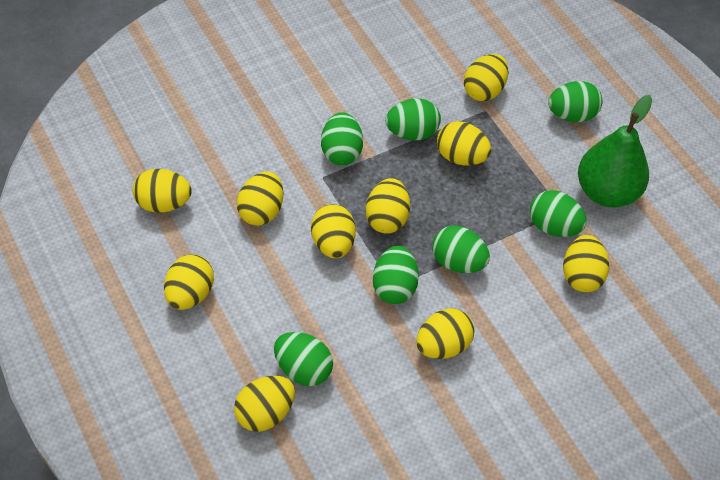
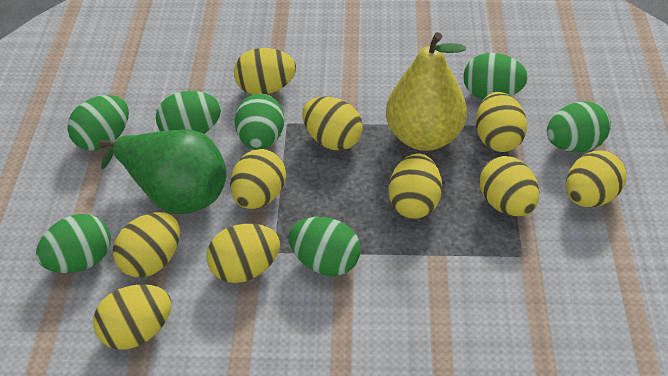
yellow pear: 0 -> 1

